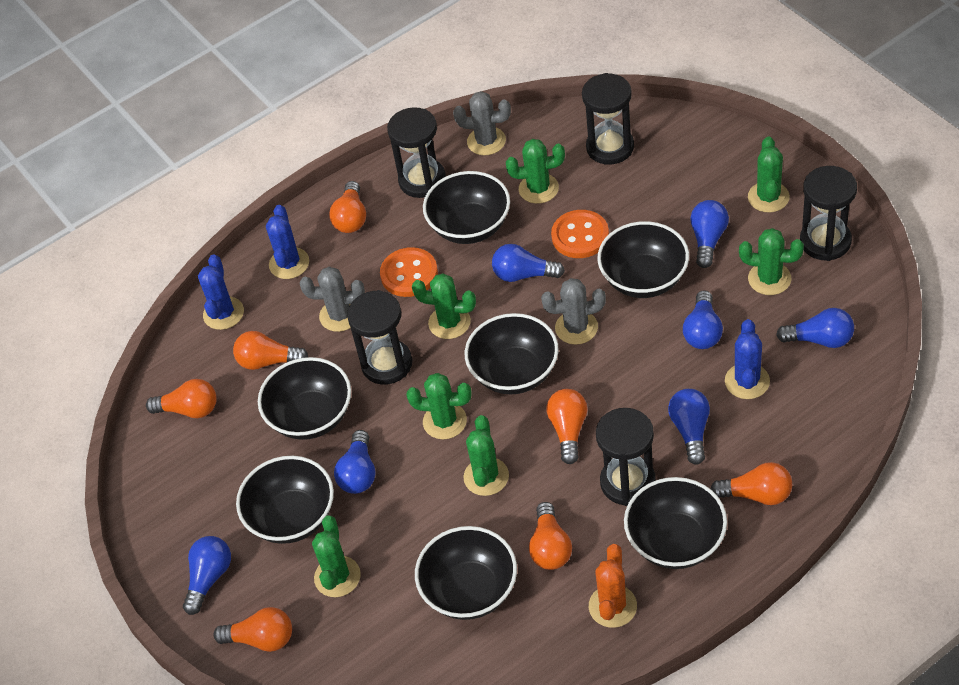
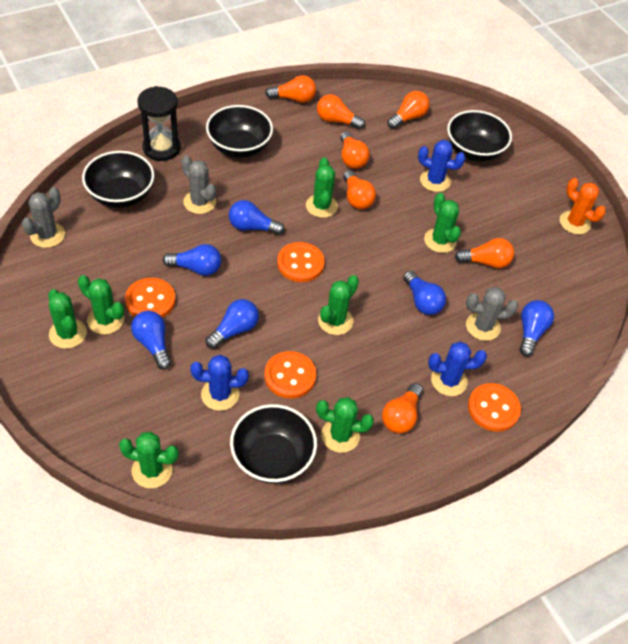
black bowl: 7 -> 4
black hourglass: 5 -> 1
blue light bulb: 7 -> 6
orange button: 2 -> 4

